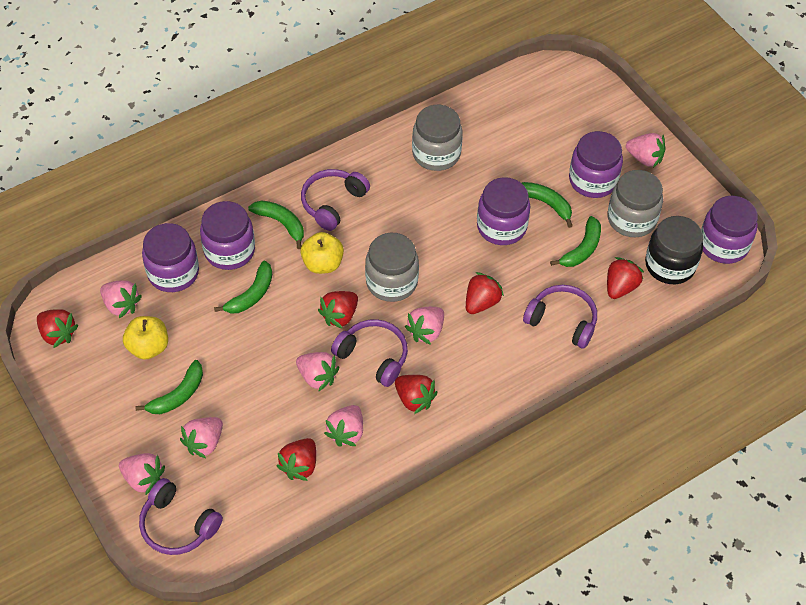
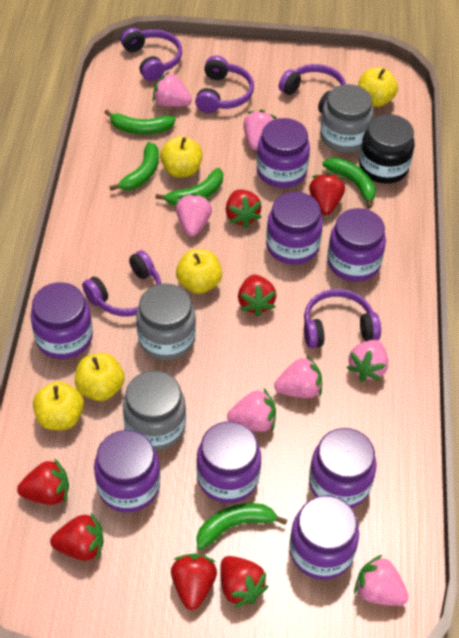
purple headphones: 4 -> 5
purple jar: 5 -> 8
red strawberry: 6 -> 7
yellow apple: 2 -> 5

